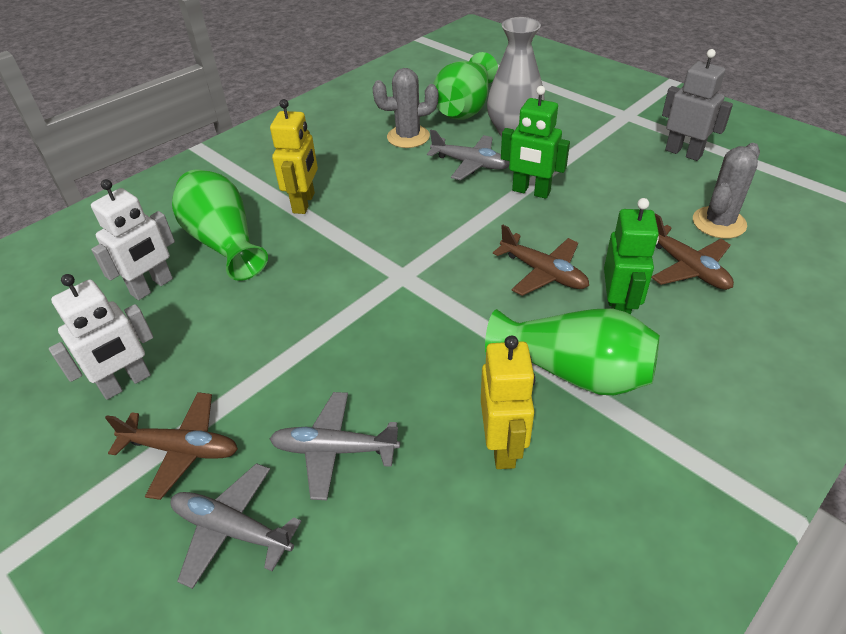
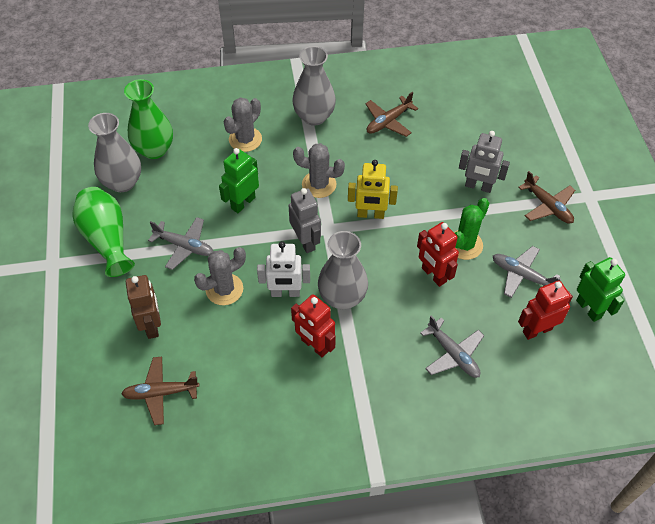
brown robot: 0 -> 1
green cactus: 0 -> 1
green vase: 3 -> 2
grey cactus: 2 -> 3
grey robot: 1 -> 2
grey vase: 1 -> 3
red robot: 0 -> 3
white robot: 2 -> 1
yellow robot: 2 -> 1

